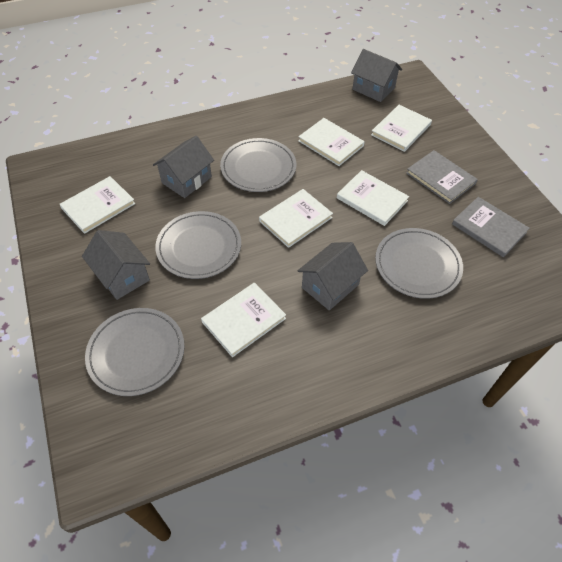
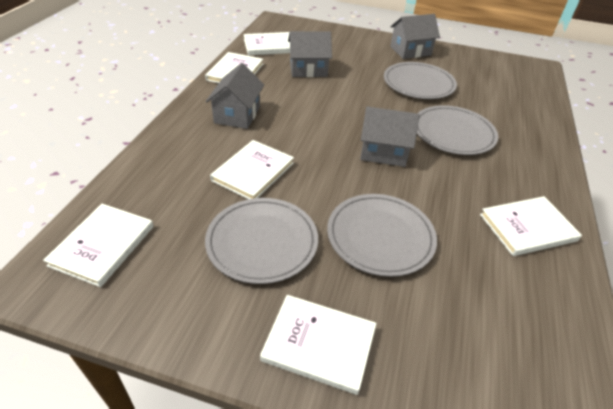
grey book: 2 -> 0

